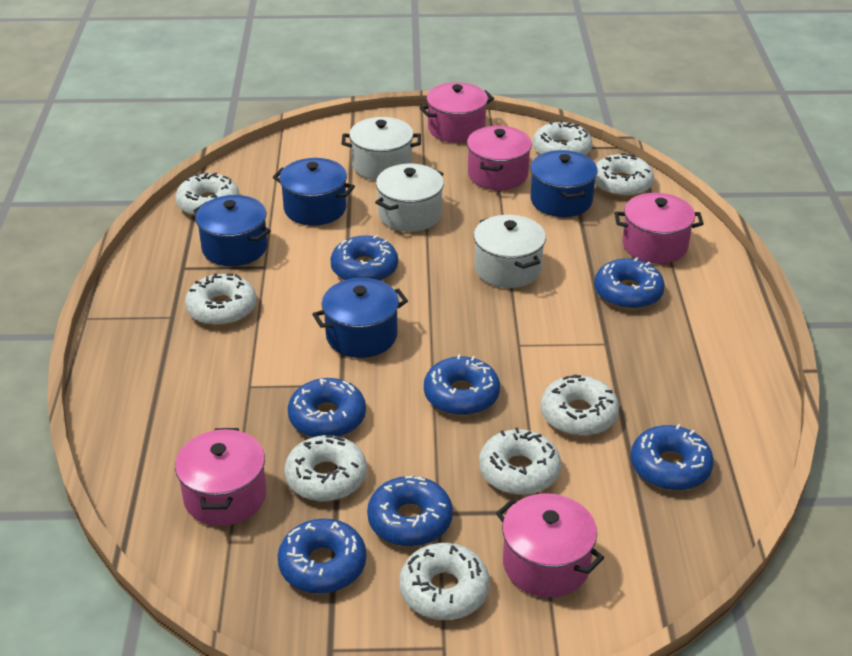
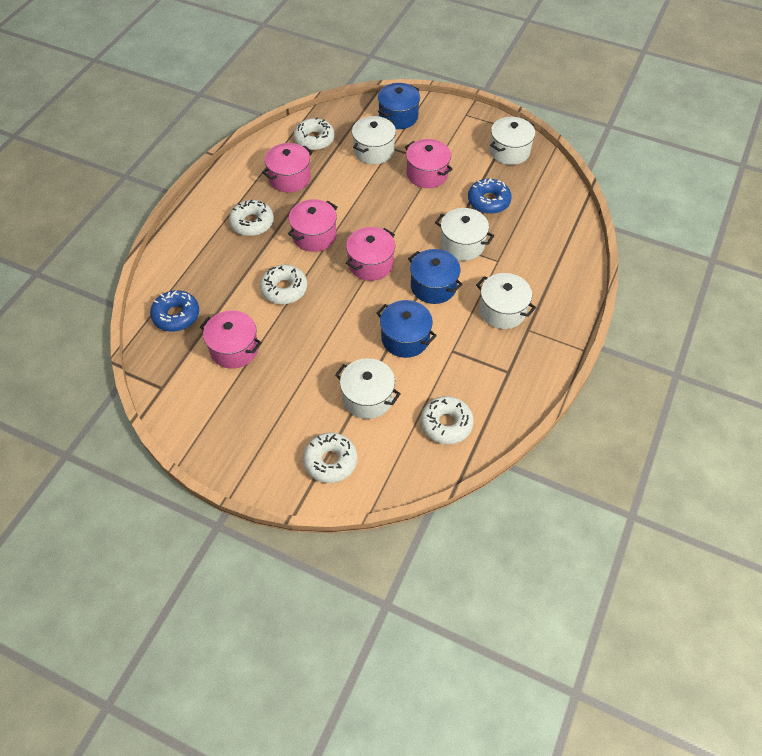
blue donut: 7 -> 2
blue pot: 4 -> 3
white donut: 8 -> 5
white pot: 3 -> 5

